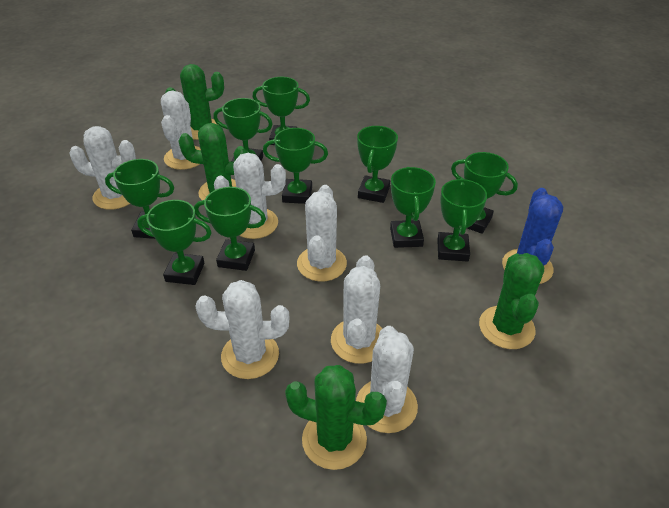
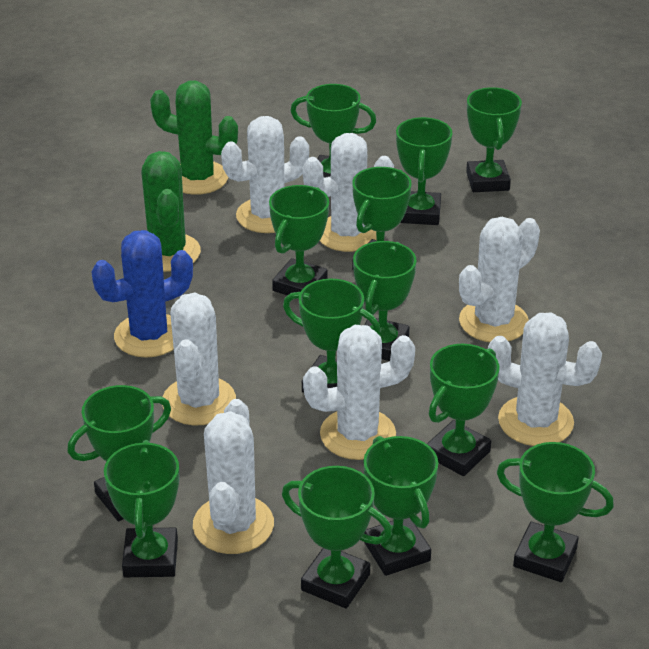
green cactus: 4 -> 2
green trophy: 10 -> 13

